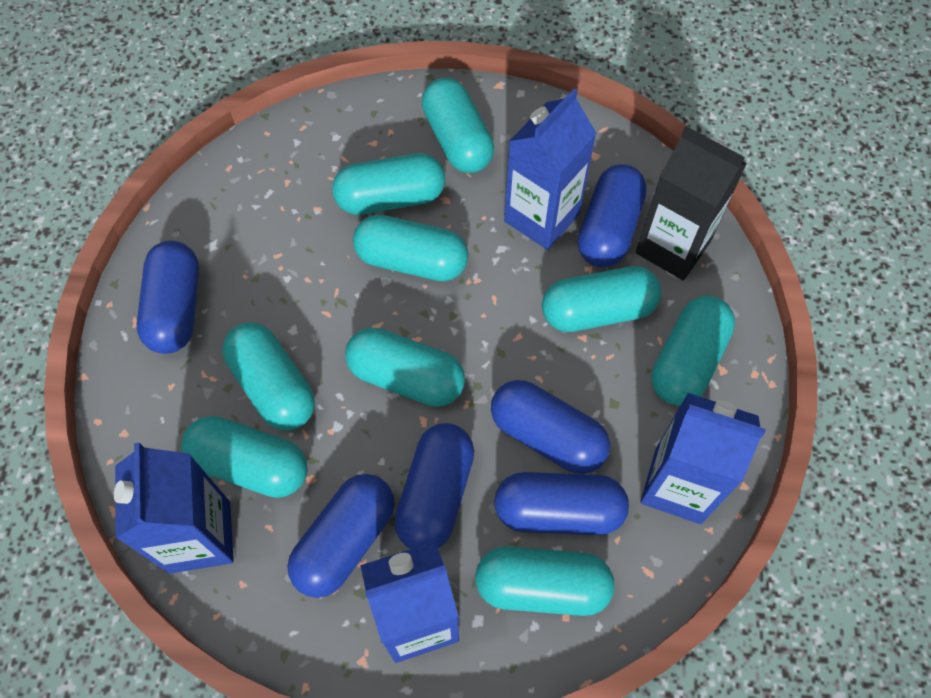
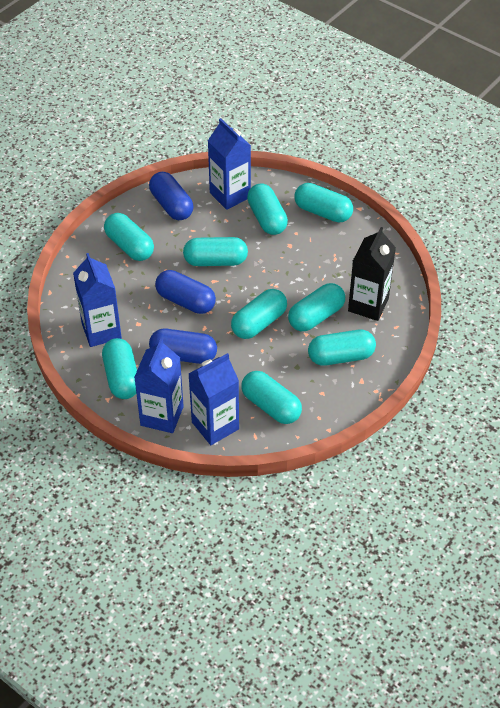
blue capsule: 6 -> 3

